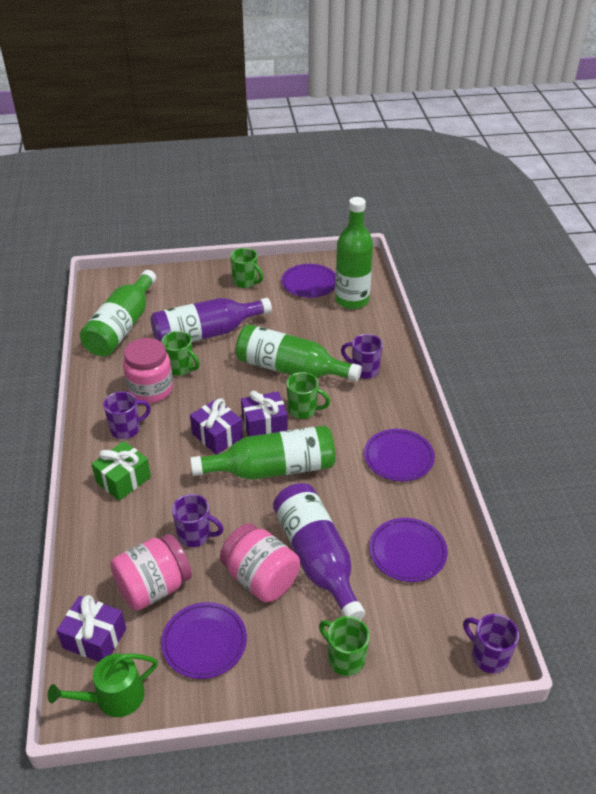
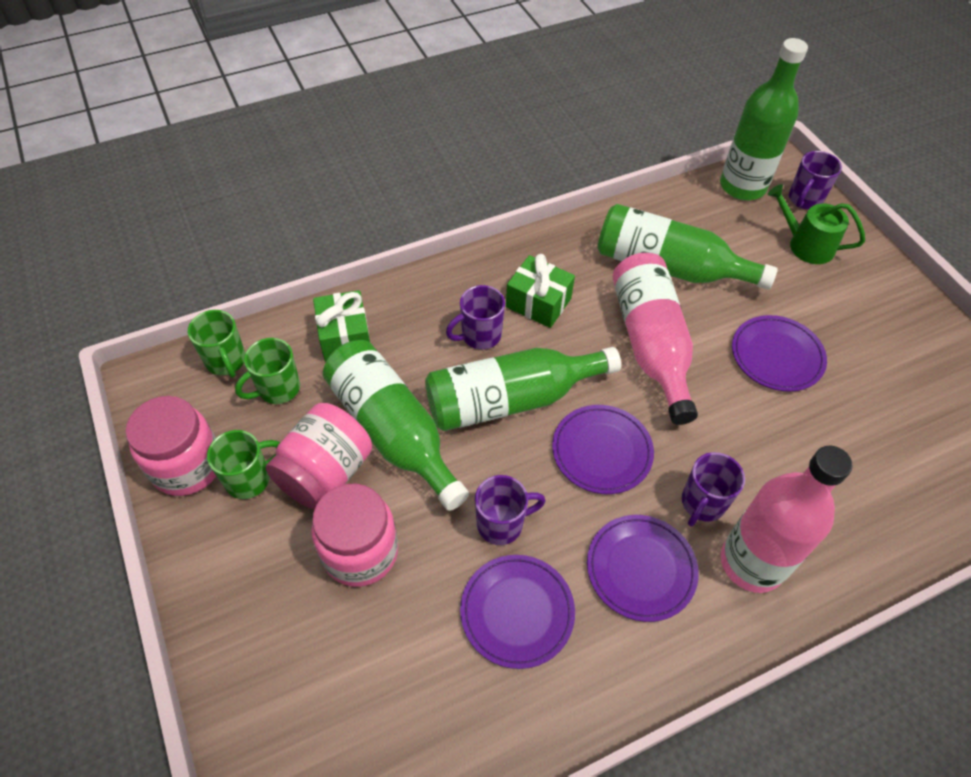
green gift: 1 -> 2
green mug: 4 -> 3
pink bottle: 0 -> 2
purple bottle: 2 -> 0
purple gift: 3 -> 0

